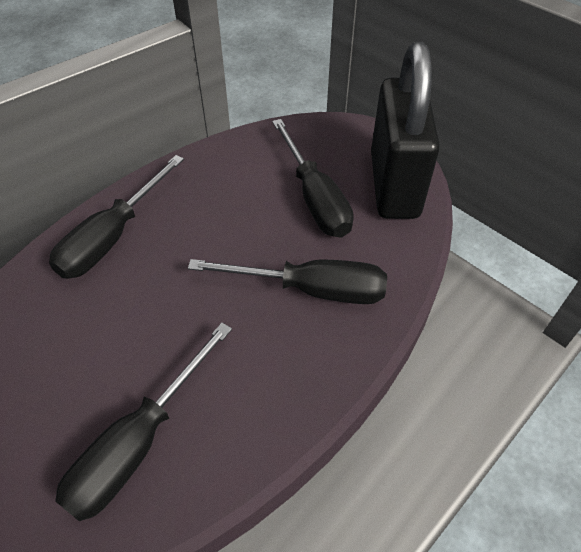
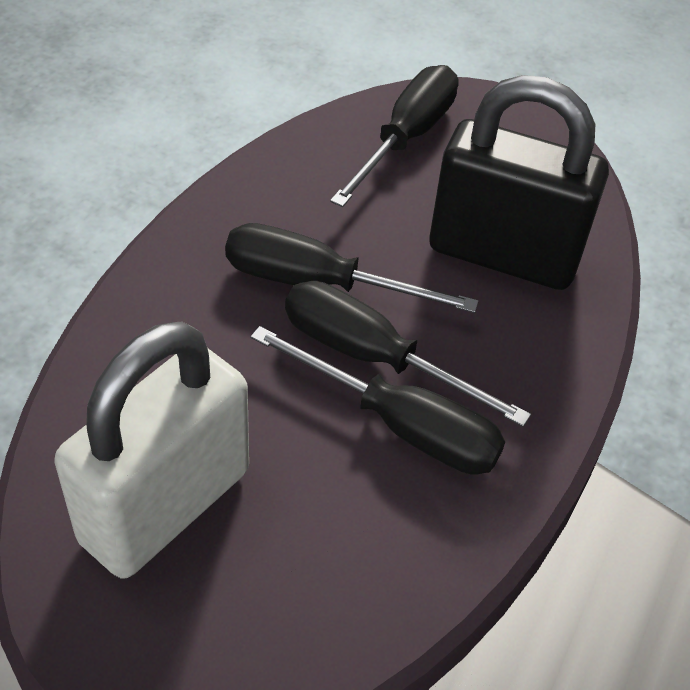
white padlock: 0 -> 1

